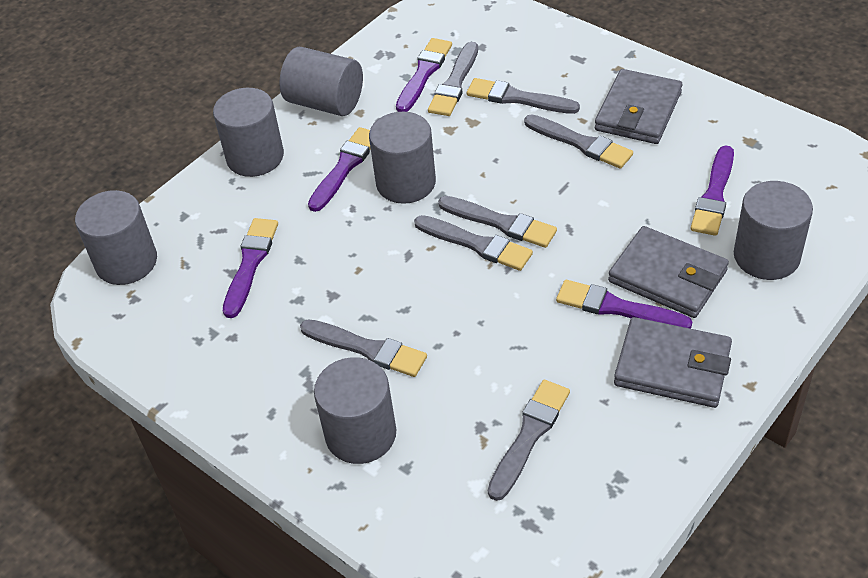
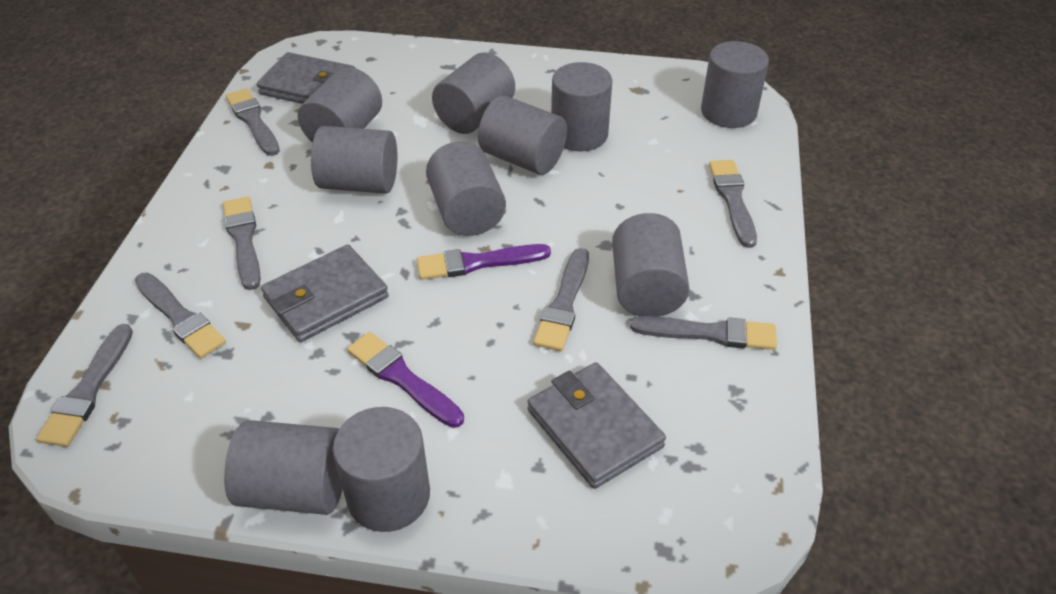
grey cylinder: 6 -> 10
purple brush: 5 -> 2

